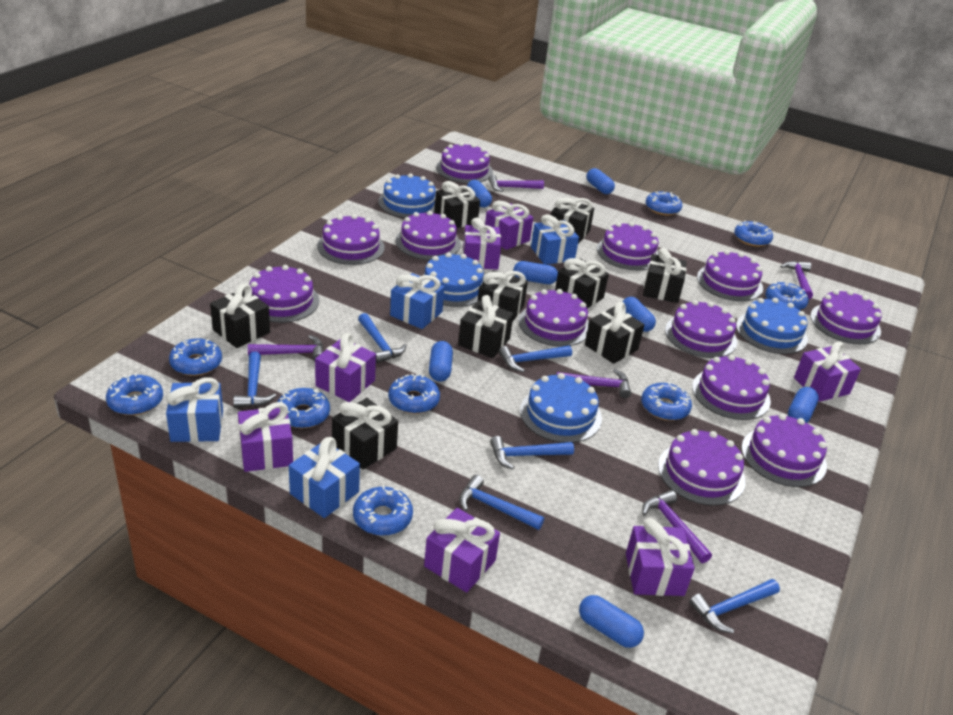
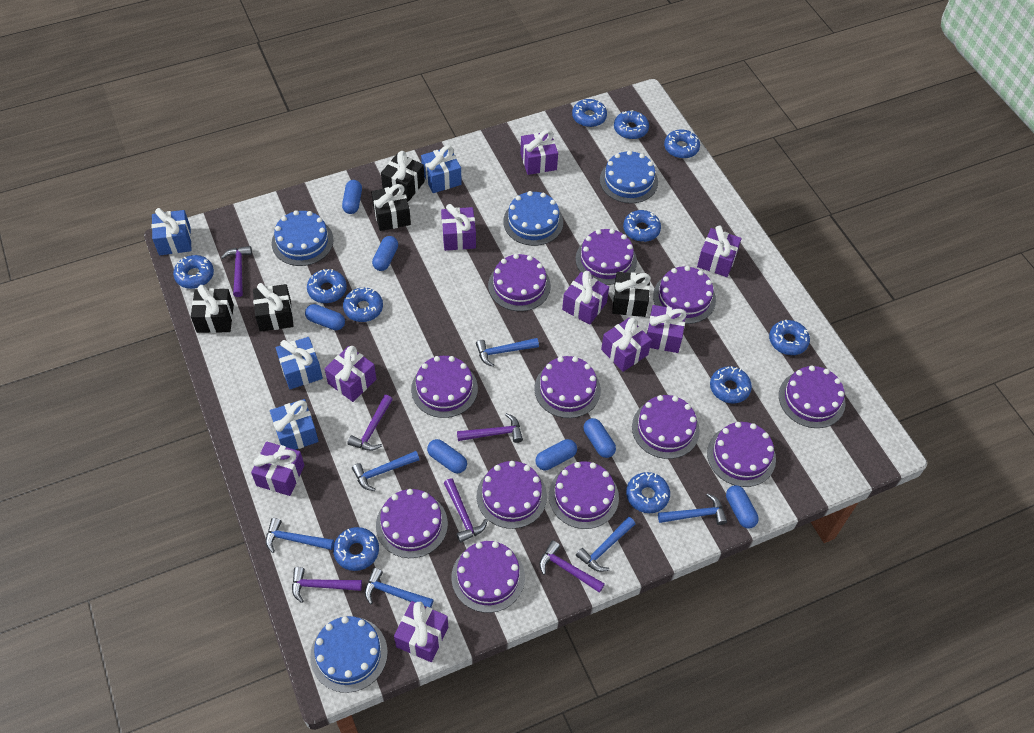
black gift: 9 -> 5
blue donut: 9 -> 11
purple gift: 7 -> 9
purple hammer: 5 -> 6

